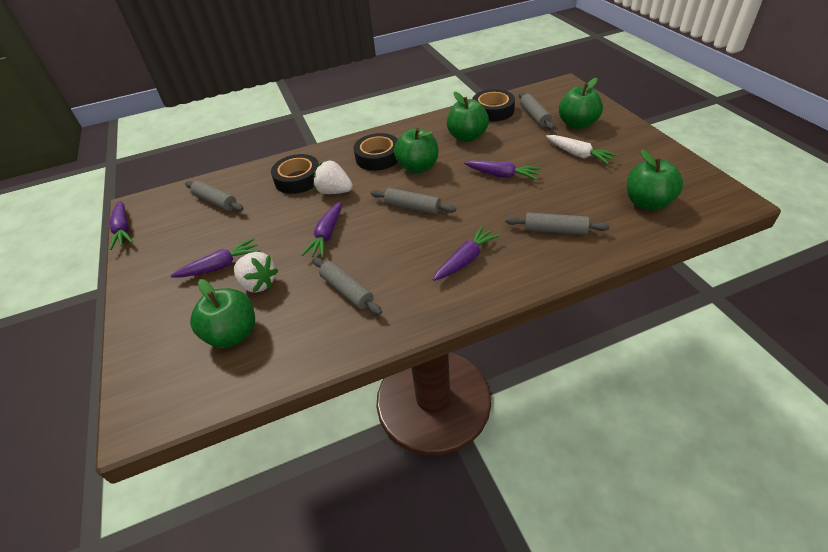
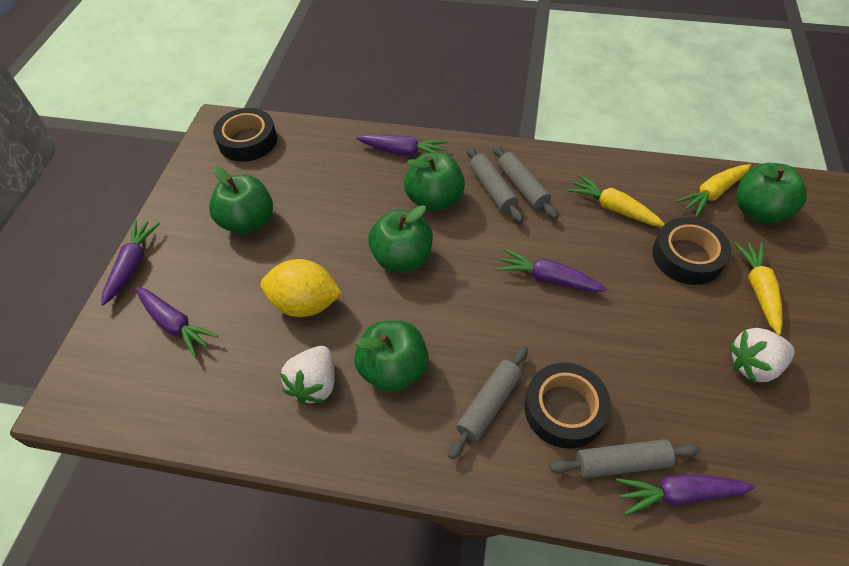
grey rolling pin: 5 -> 4
white carrot: 1 -> 0
yellow carrot: 0 -> 3
yellow lemon: 0 -> 1

